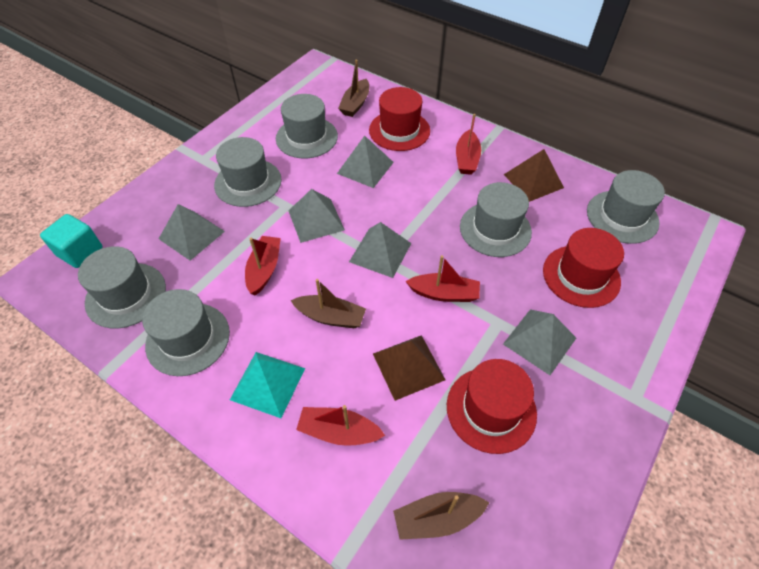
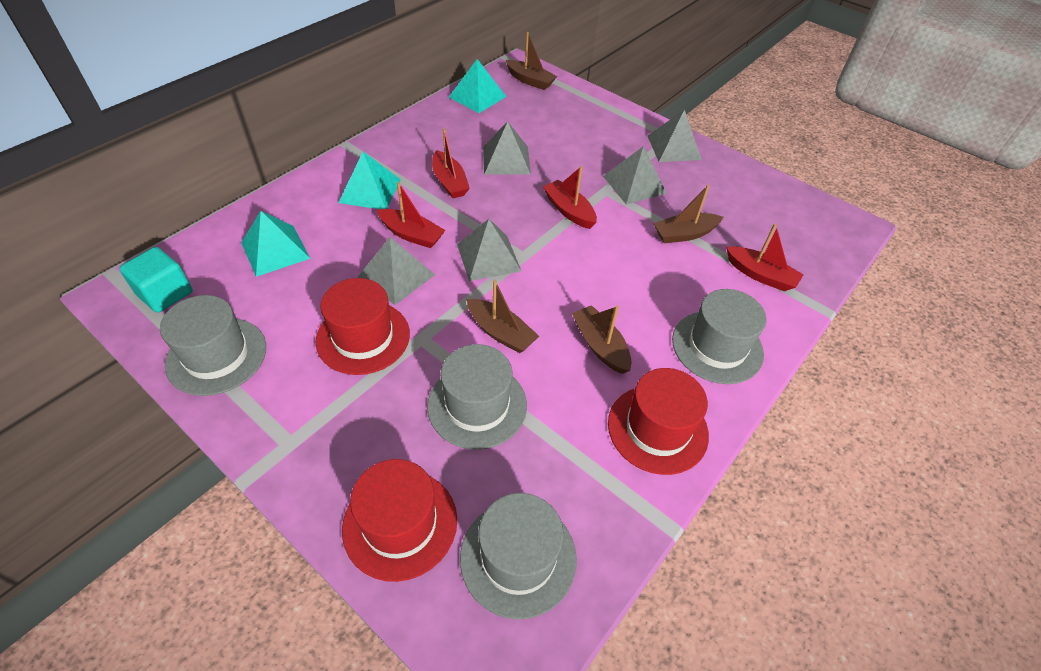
brown boat: 3 -> 4
brown pyramid: 2 -> 0
grey hat: 6 -> 4
turquoise pyramid: 1 -> 3

